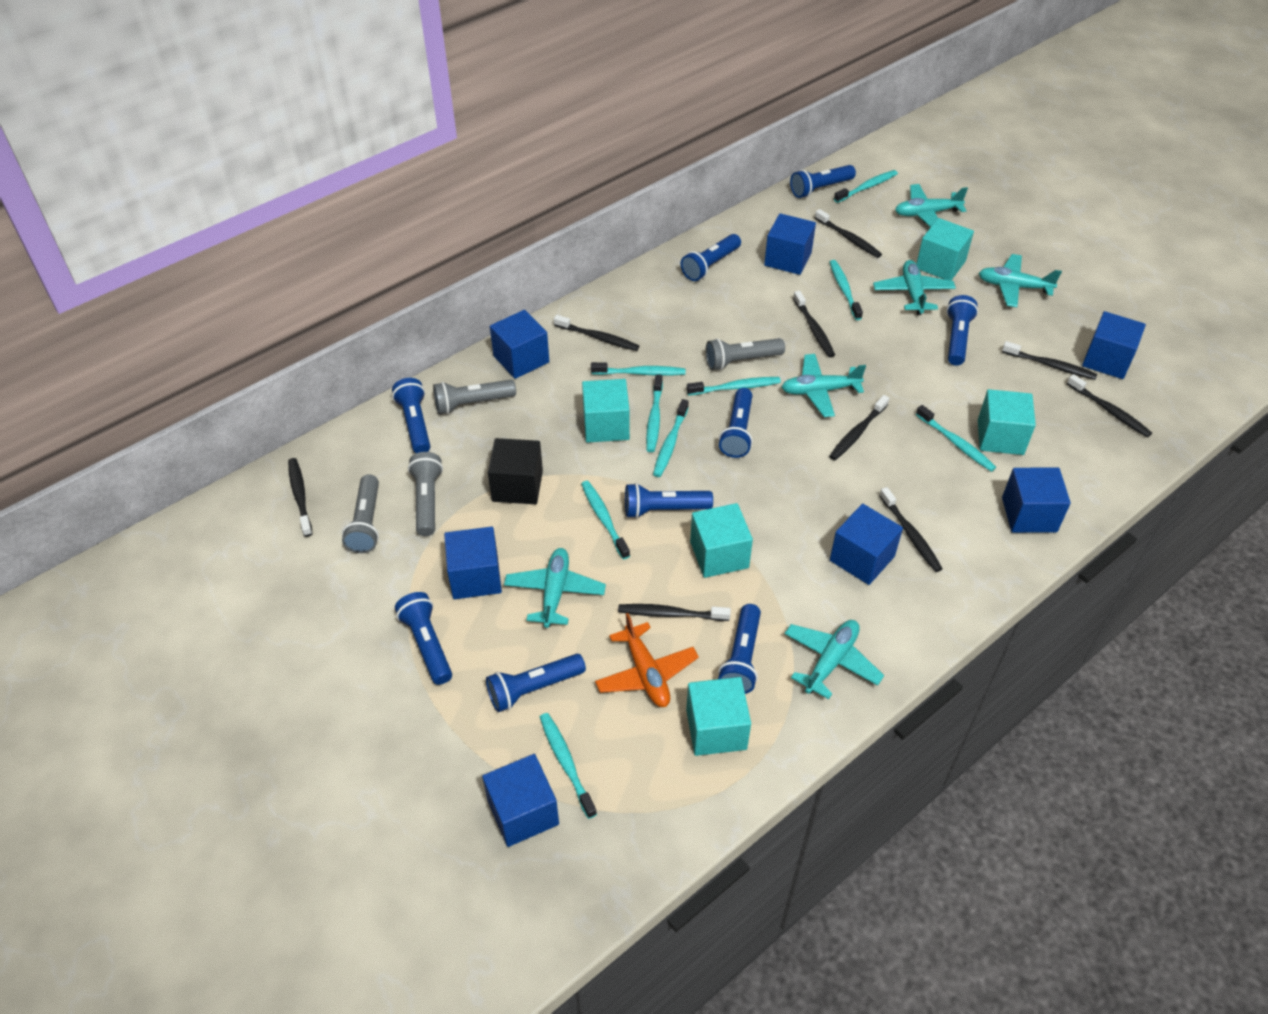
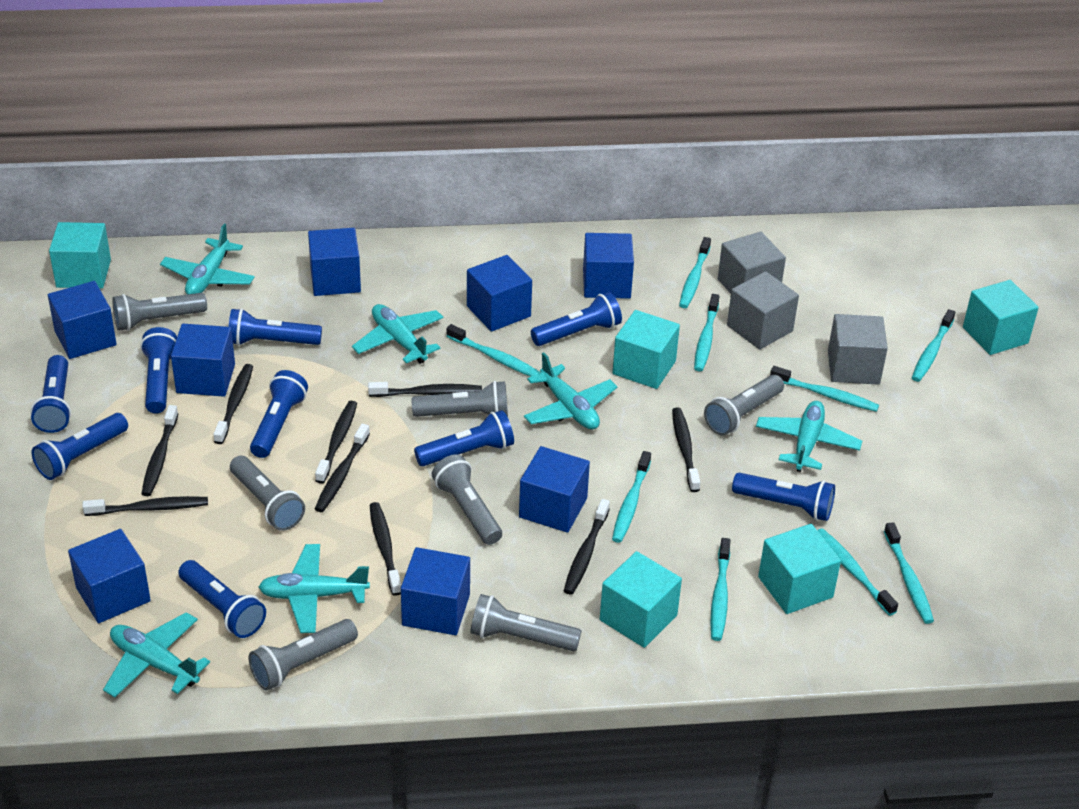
black cube: 1 -> 0
blue cube: 7 -> 8
grey cube: 0 -> 3
grey flashlight: 4 -> 7
orange plane: 1 -> 0

